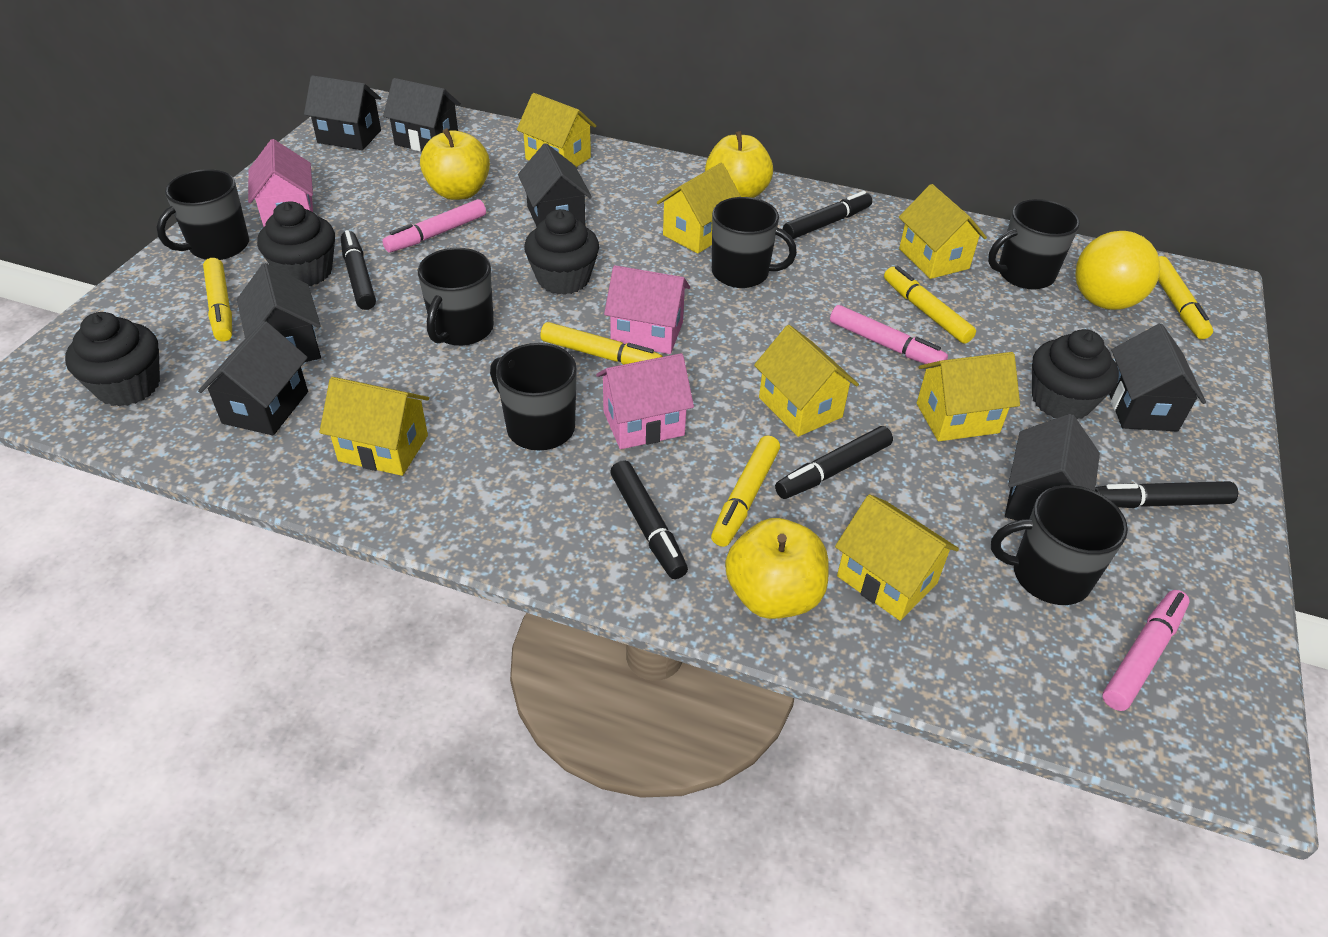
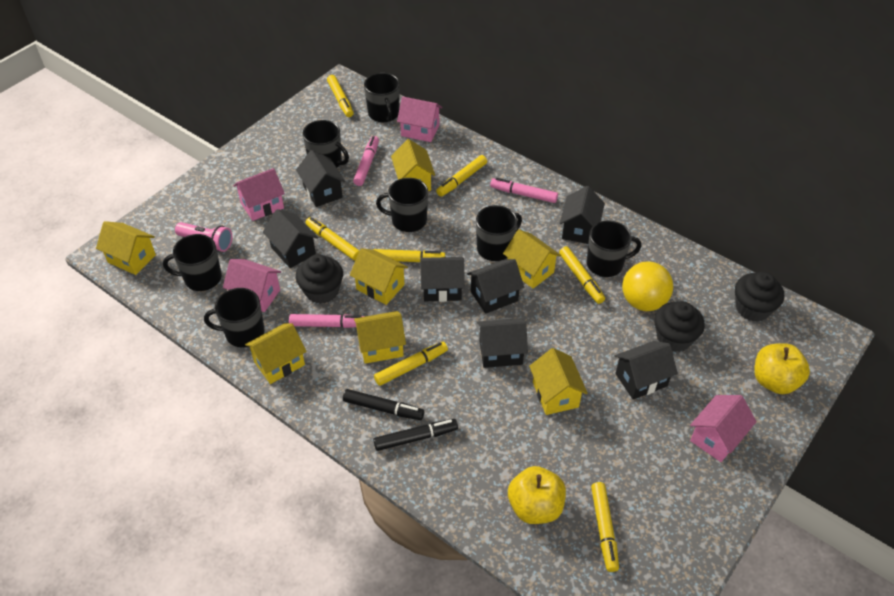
black cupcake: 4 -> 3
black marker: 5 -> 2
black mug: 6 -> 7
pink flashlight: 0 -> 1
pink house: 3 -> 4
yellow apple: 3 -> 2
yellow marker: 5 -> 7

